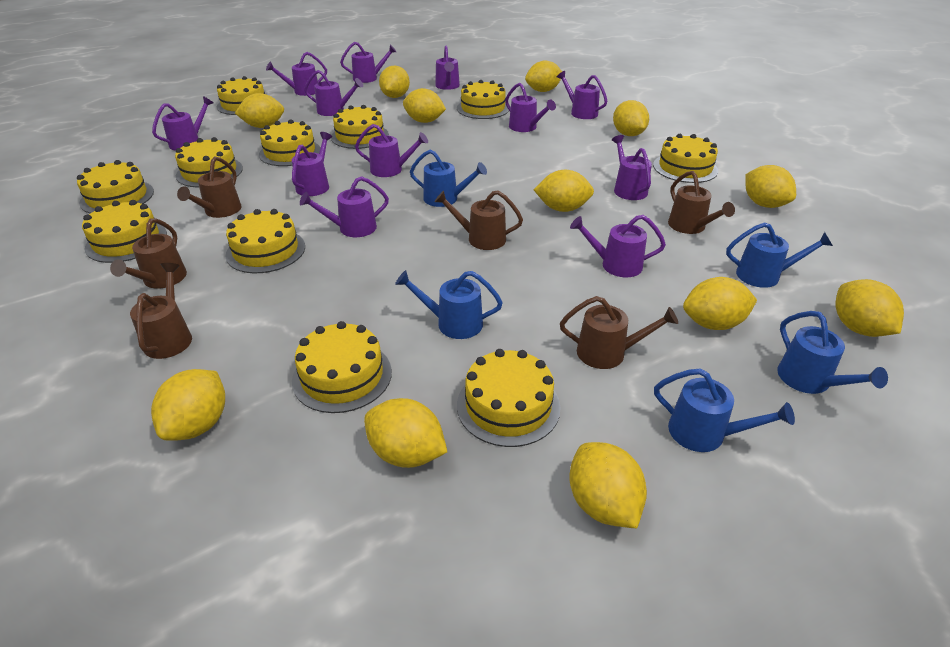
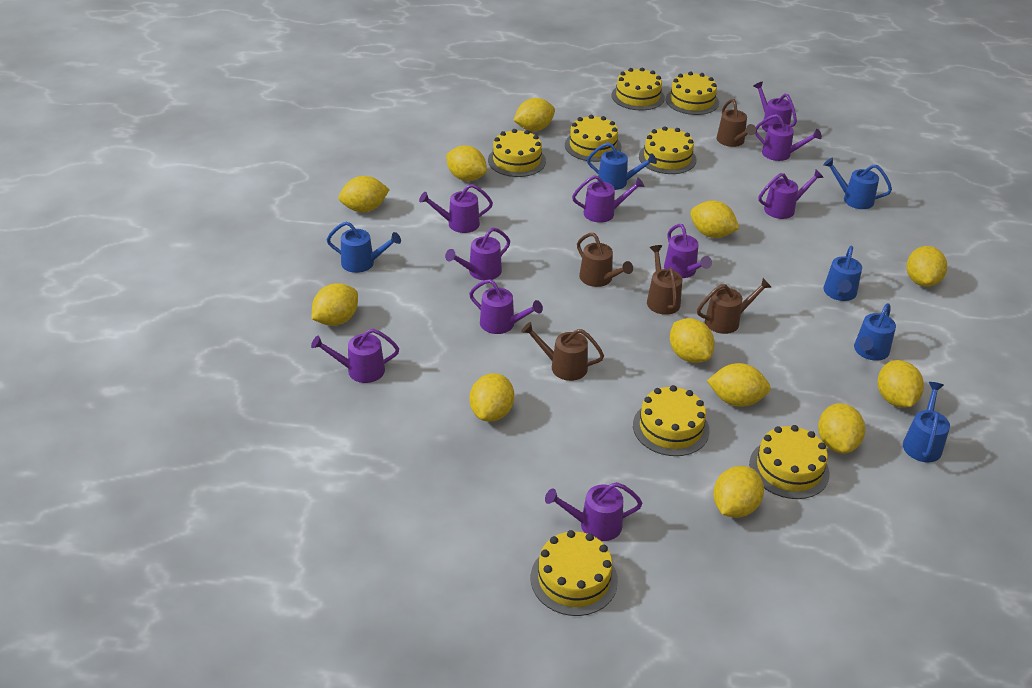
blue watering can: 5 -> 6
brown watering can: 6 -> 5
purple watering can: 12 -> 10
yellow cake: 11 -> 8

